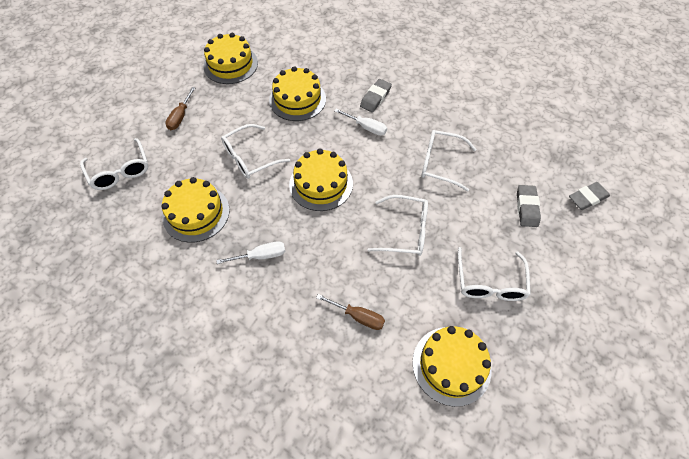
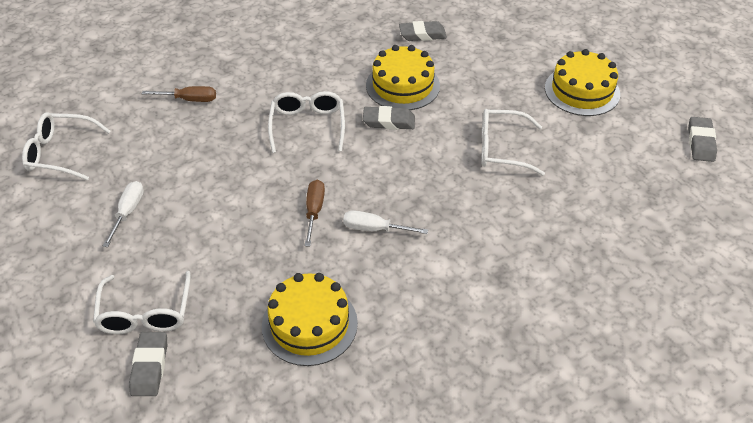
grey eraser: 3 -> 4
white glasses: 5 -> 4
yellow cake: 5 -> 3

